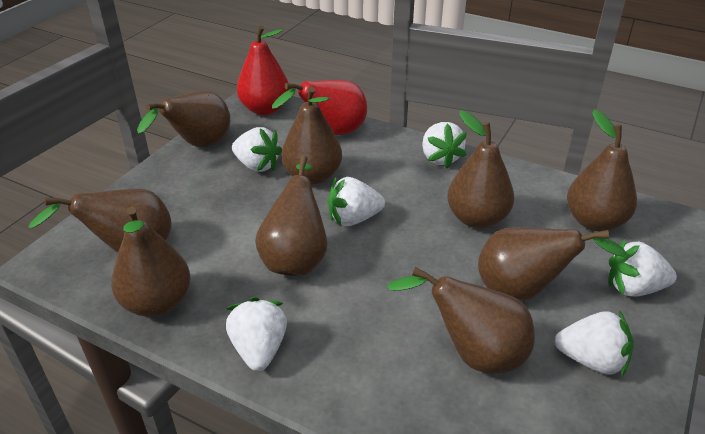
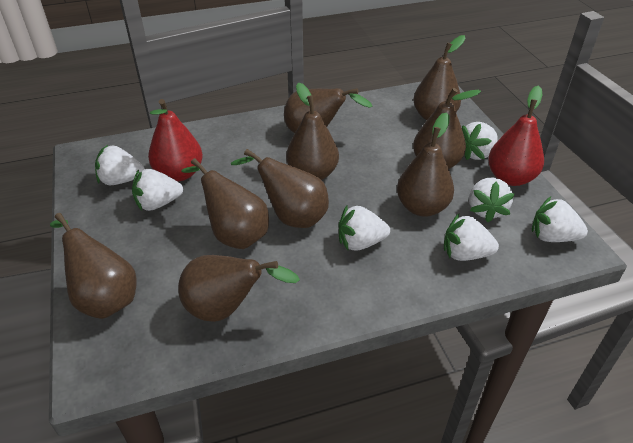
white strawberry: 6 -> 7

